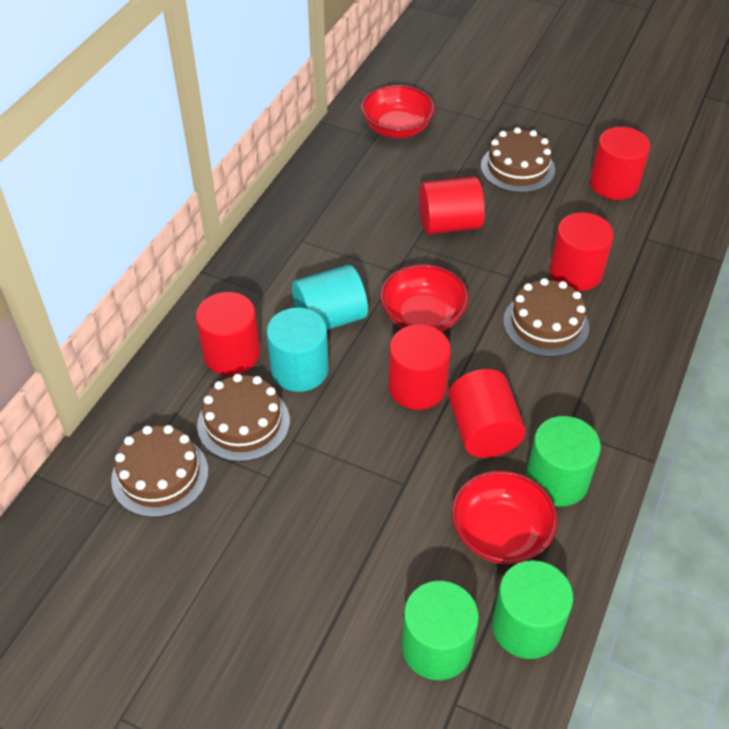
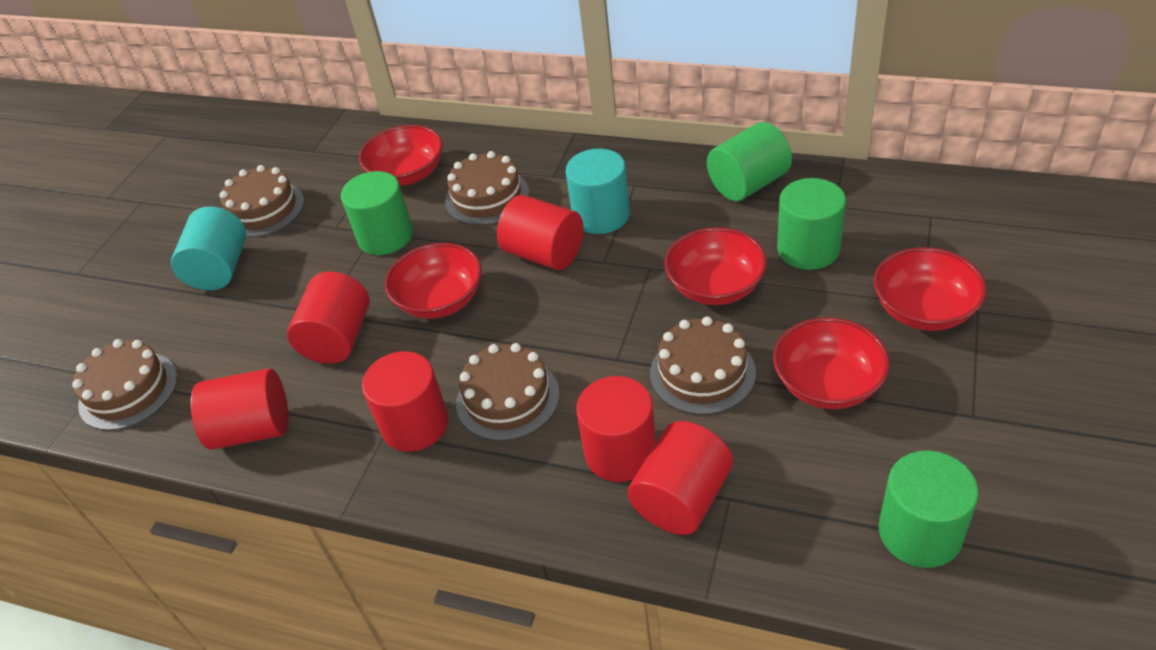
brown cake: 4 -> 5
green cylinder: 3 -> 4
red bowl: 3 -> 5

